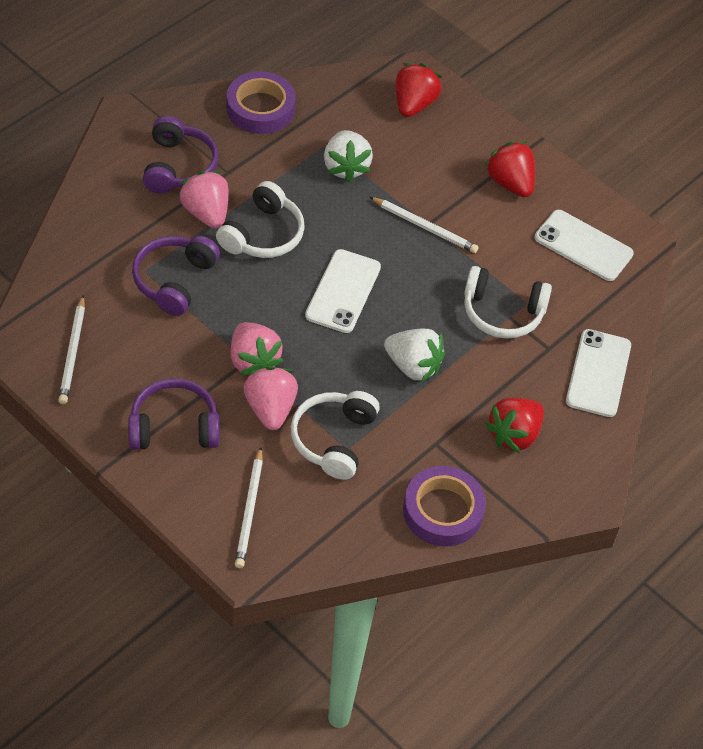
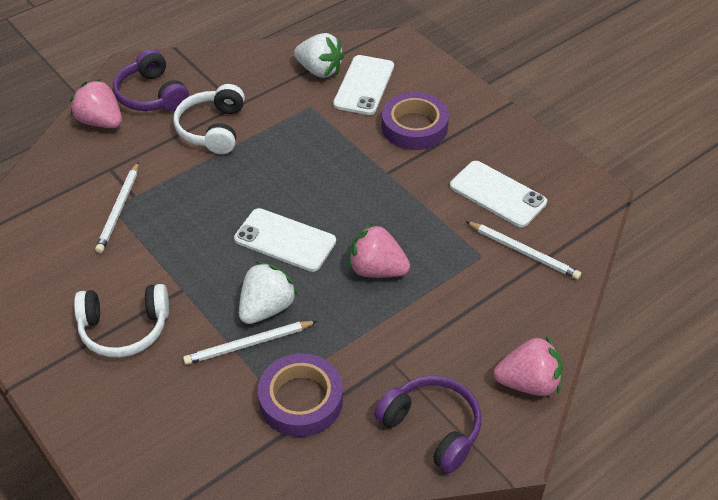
purple headphones: 3 -> 2
red strawberry: 3 -> 0
white headphones: 3 -> 2

